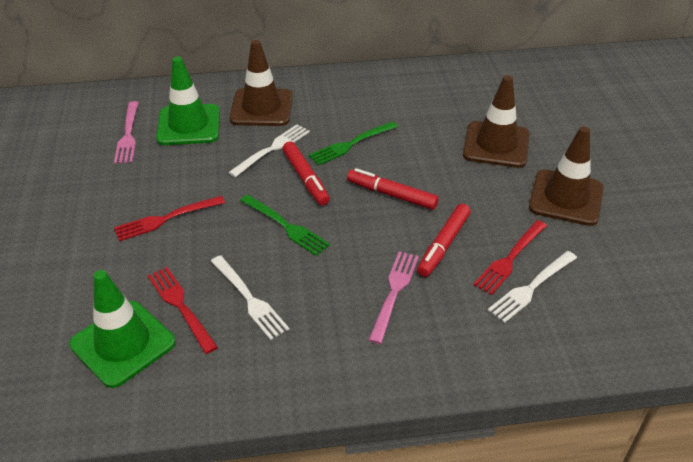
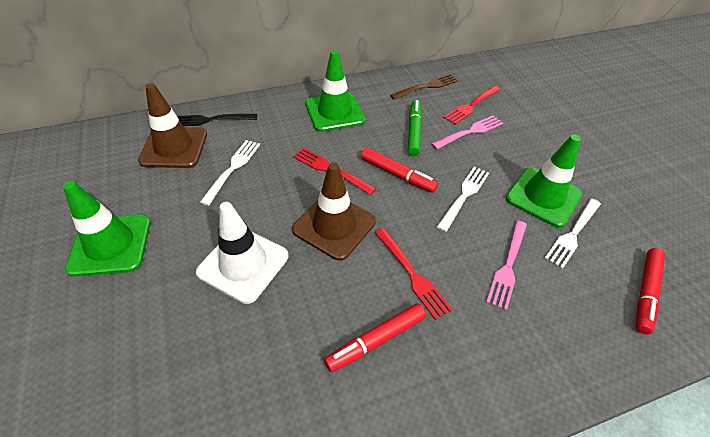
black fork: 0 -> 1
brown fork: 0 -> 1
brown traffic cone: 3 -> 2
green fork: 2 -> 0
green marker: 0 -> 1
green traffic cone: 2 -> 3
white traffic cone: 0 -> 1

